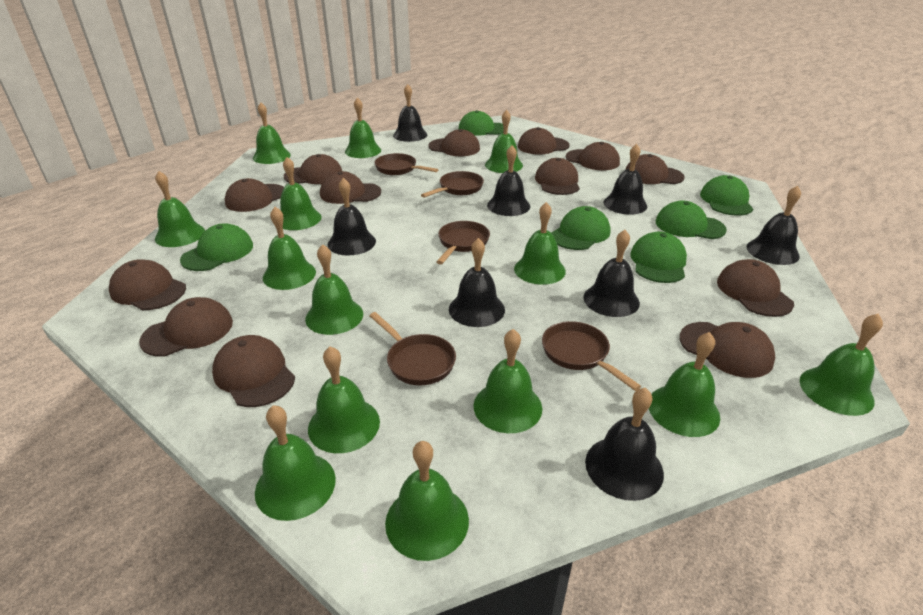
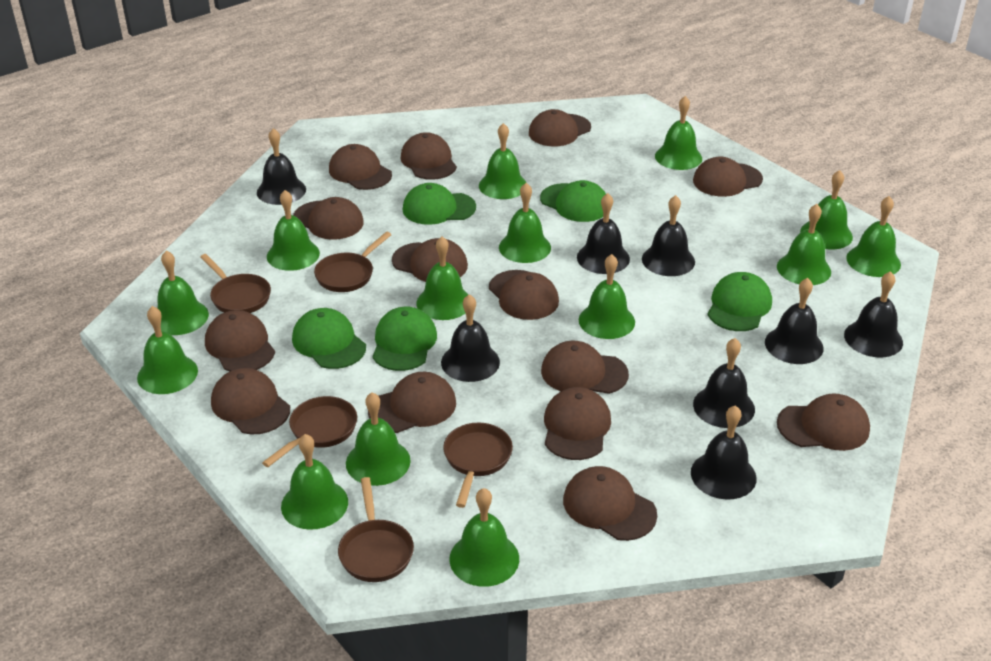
brown cap: 13 -> 14
green cap: 6 -> 5

